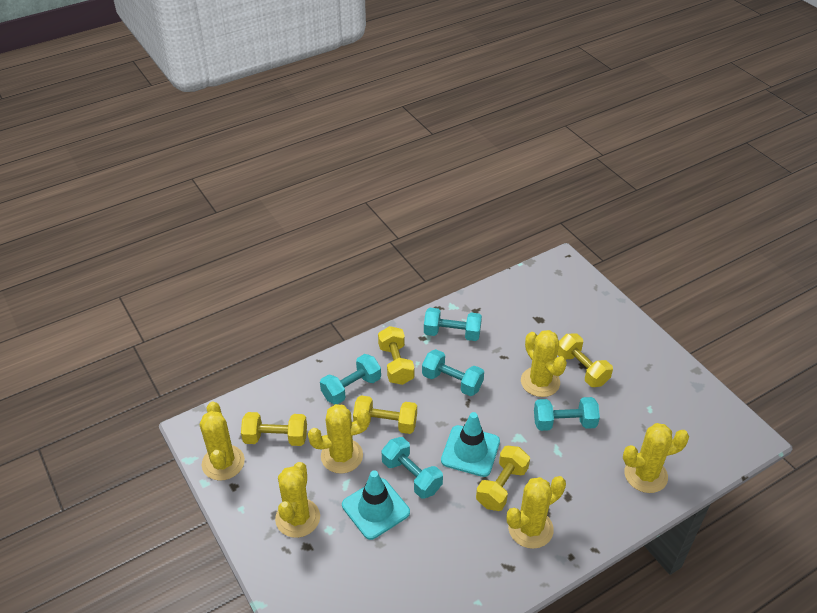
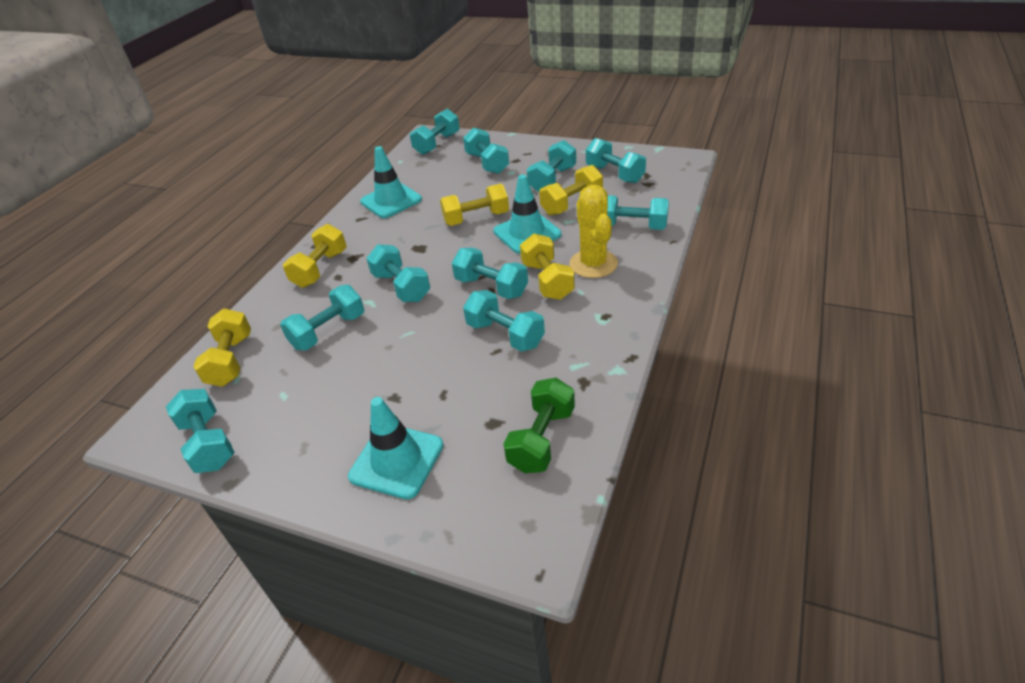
green dumbbell: 0 -> 1
turquoise dumbbell: 5 -> 10
turquoise traffic cone: 2 -> 3
yellow cactus: 6 -> 1

